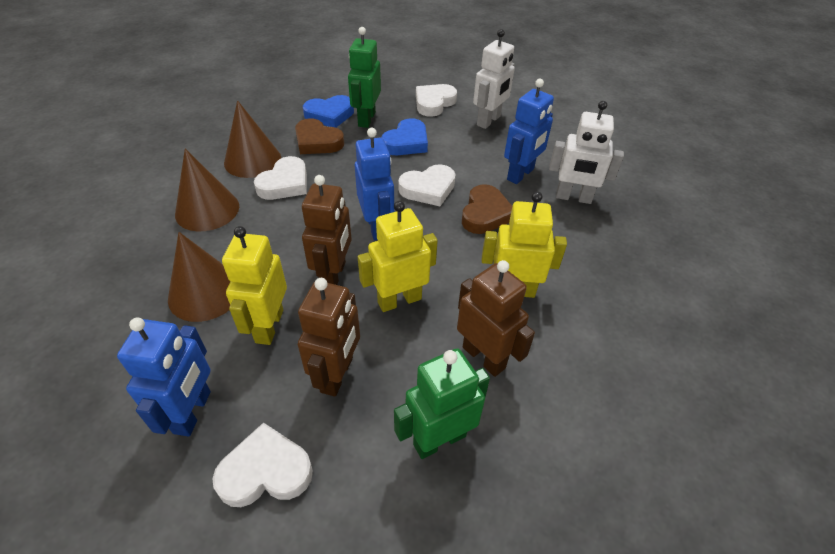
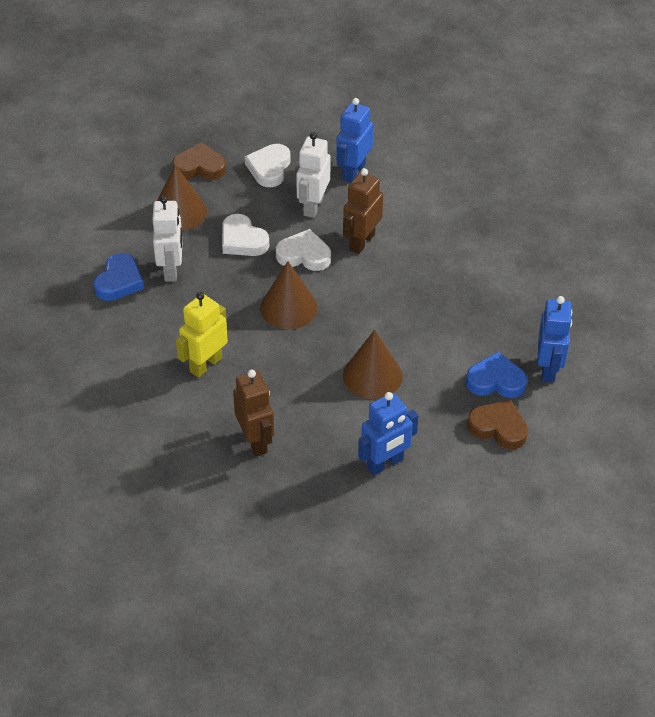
brown robot: 3 -> 2
green robot: 2 -> 0
white heart: 4 -> 3
yellow robot: 3 -> 1

